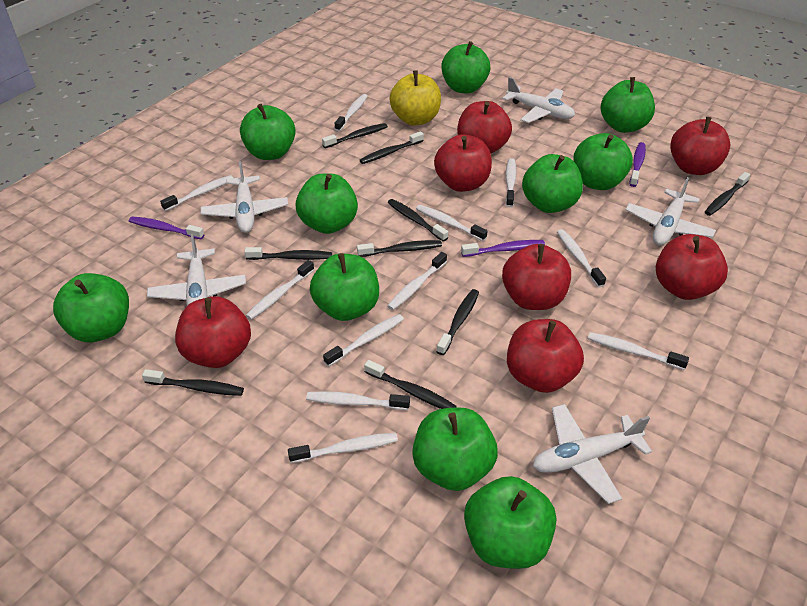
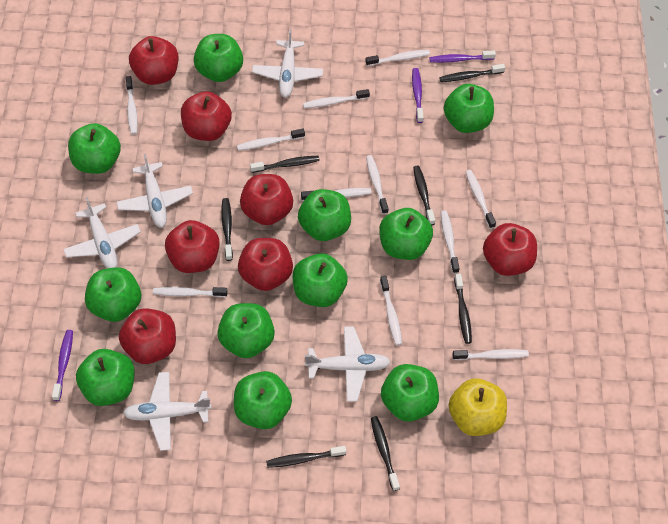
black toothbrush: 9 -> 7
green apple: 10 -> 11

